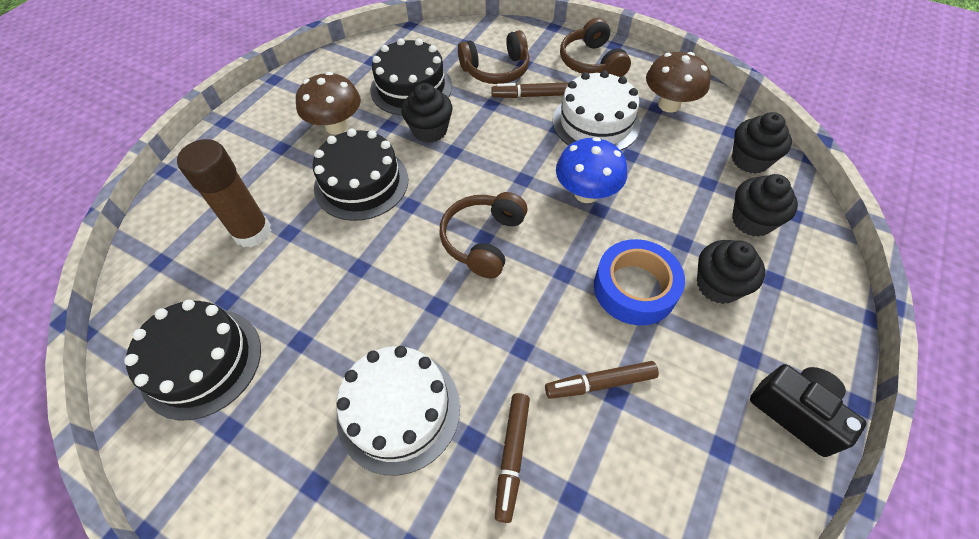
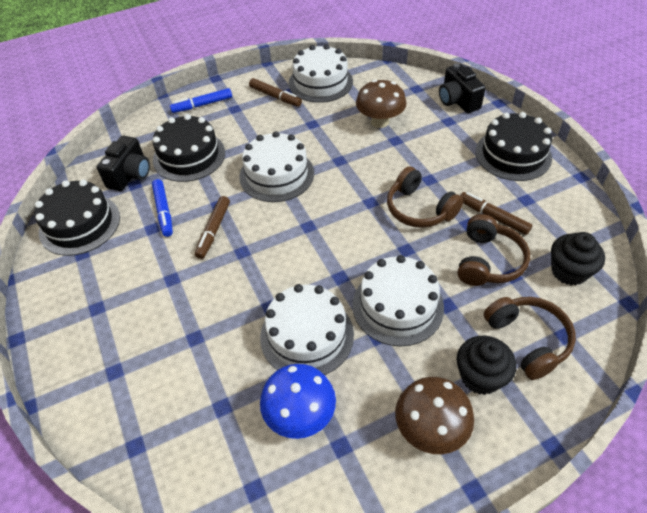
black camera: 1 -> 2
black cupcake: 4 -> 2
blue marker: 0 -> 2
blue tape: 1 -> 0
brown glue stick: 1 -> 0
white cake: 2 -> 4

